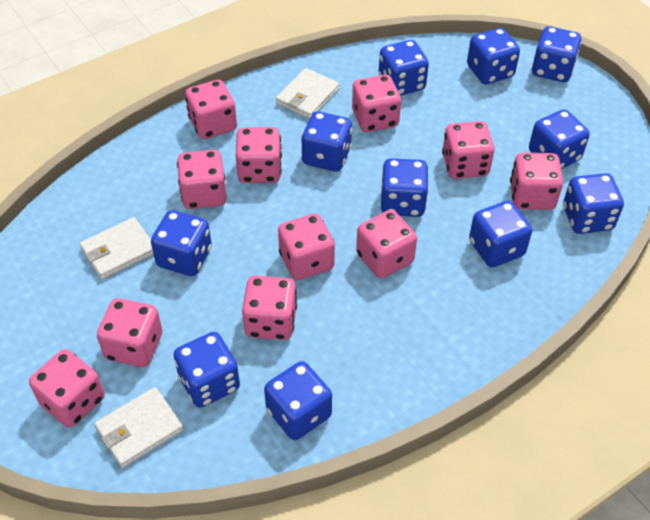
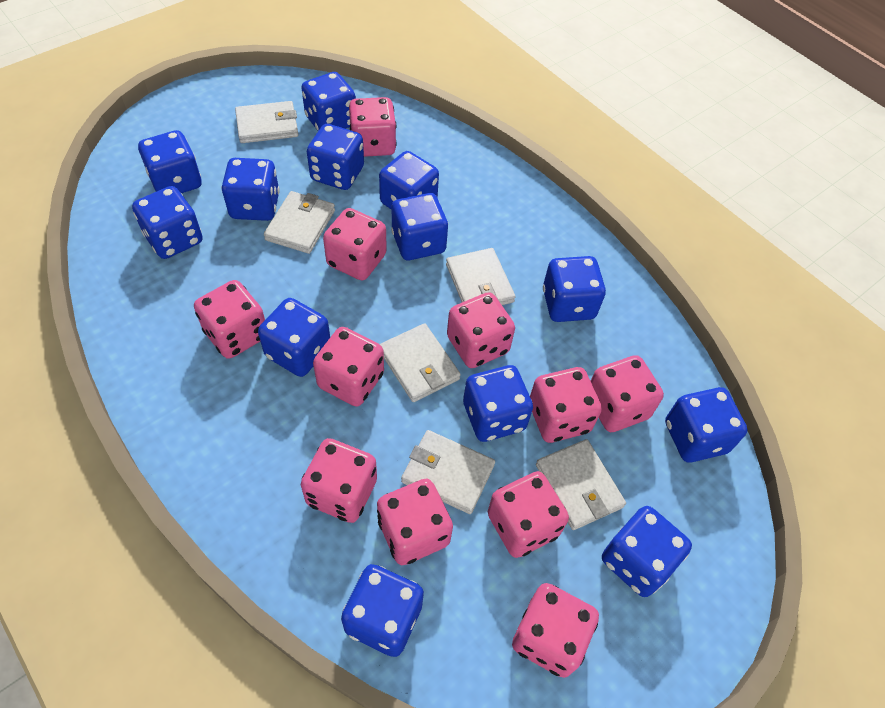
blue dice: 11 -> 13
white wallet: 3 -> 6

